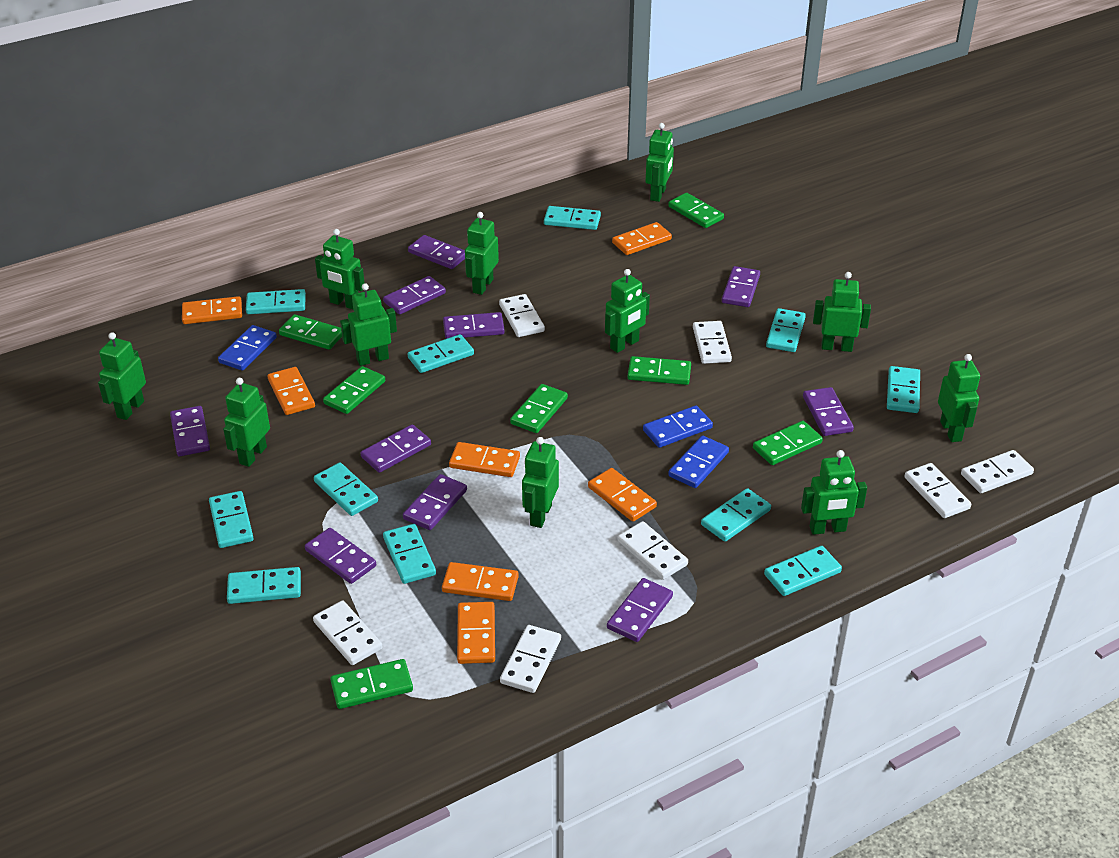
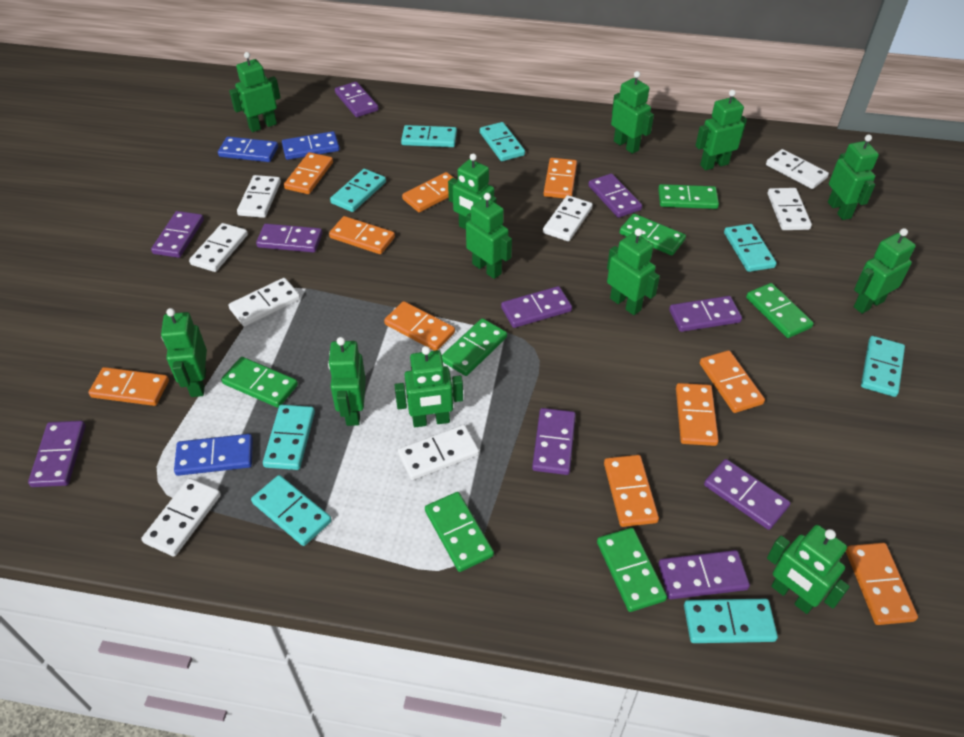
green robot: 11 -> 12
orange domino: 7 -> 10
turquoise domino: 11 -> 8
white domino: 7 -> 8

